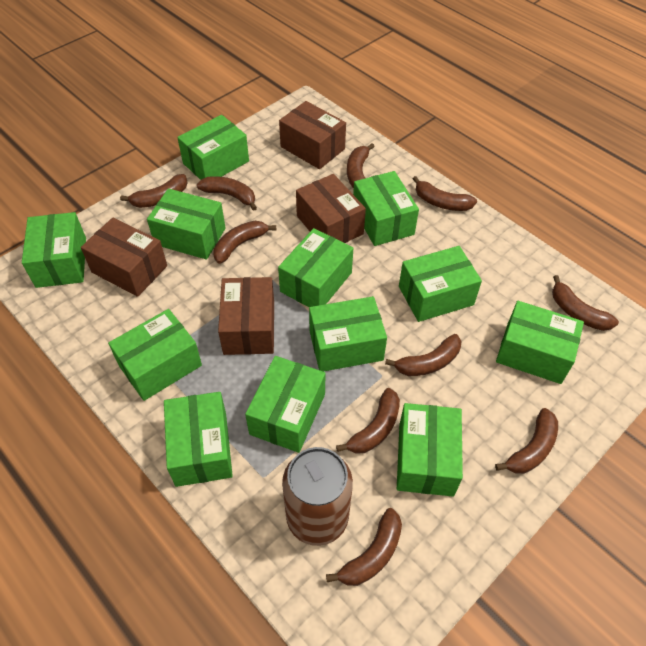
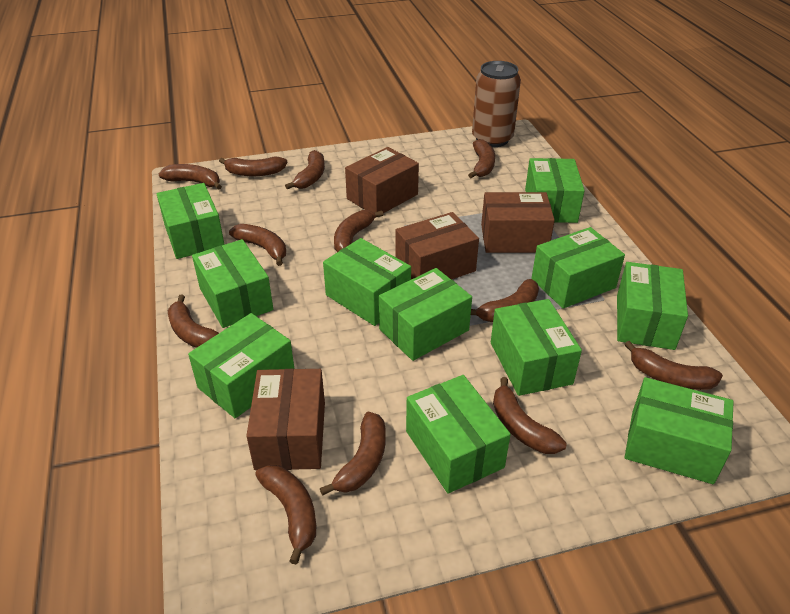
brown banana: 10 -> 12
green box: 12 -> 11

